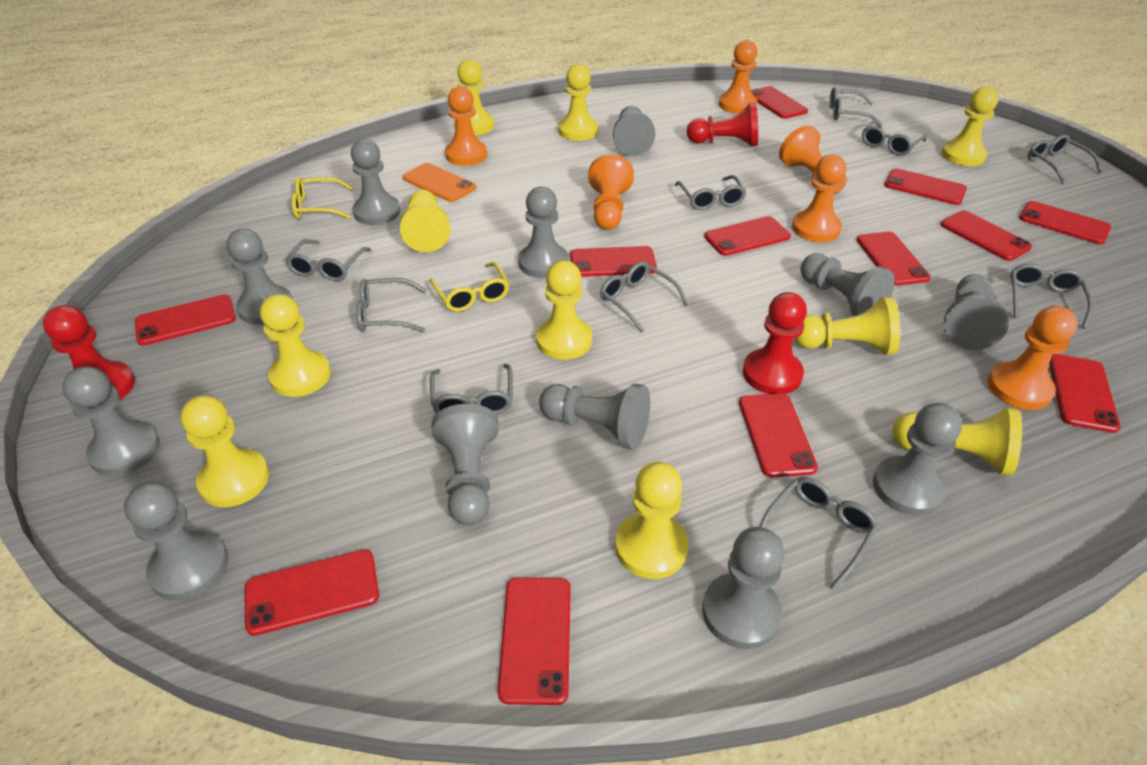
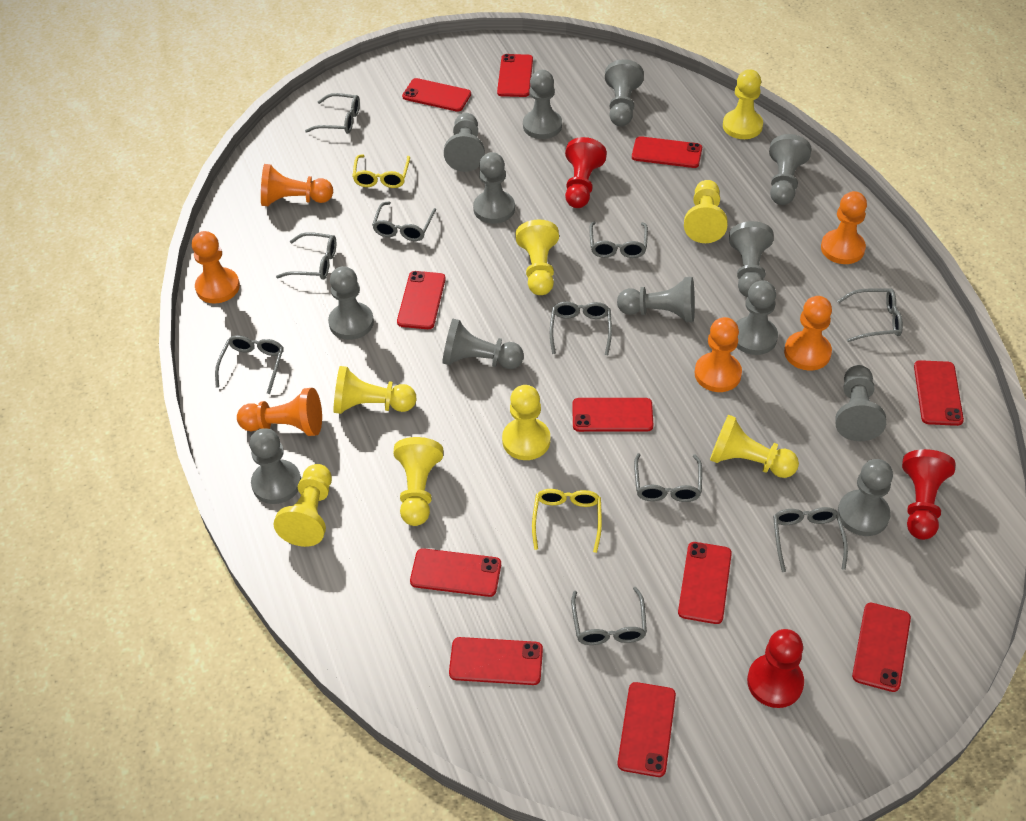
grey pawn: 12 -> 13
orange phone: 1 -> 0
red phone: 12 -> 11
yellow pawn: 10 -> 8

